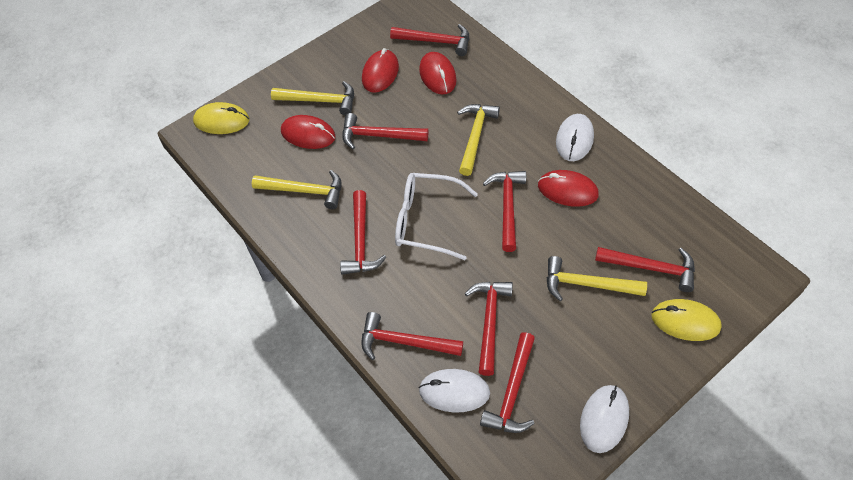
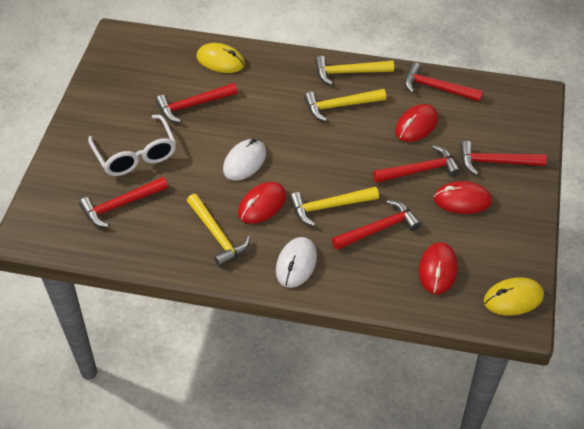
red hammer: 8 -> 6
white mouse: 3 -> 2

